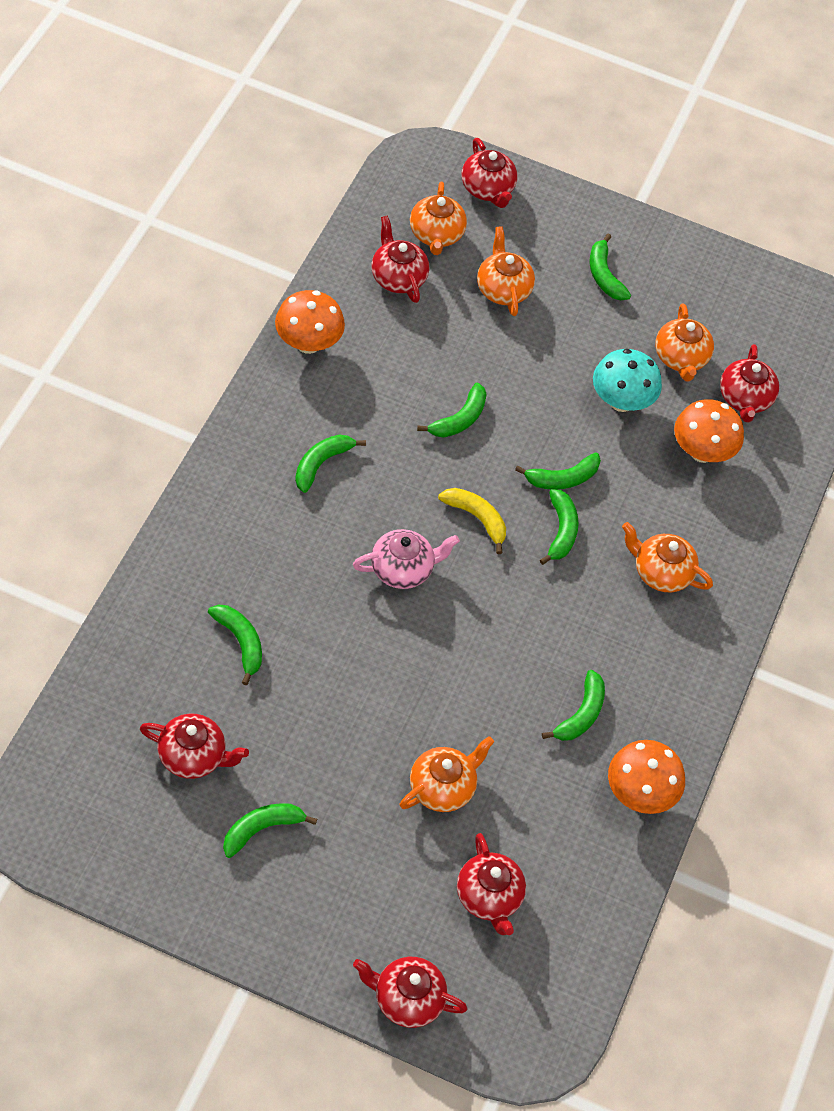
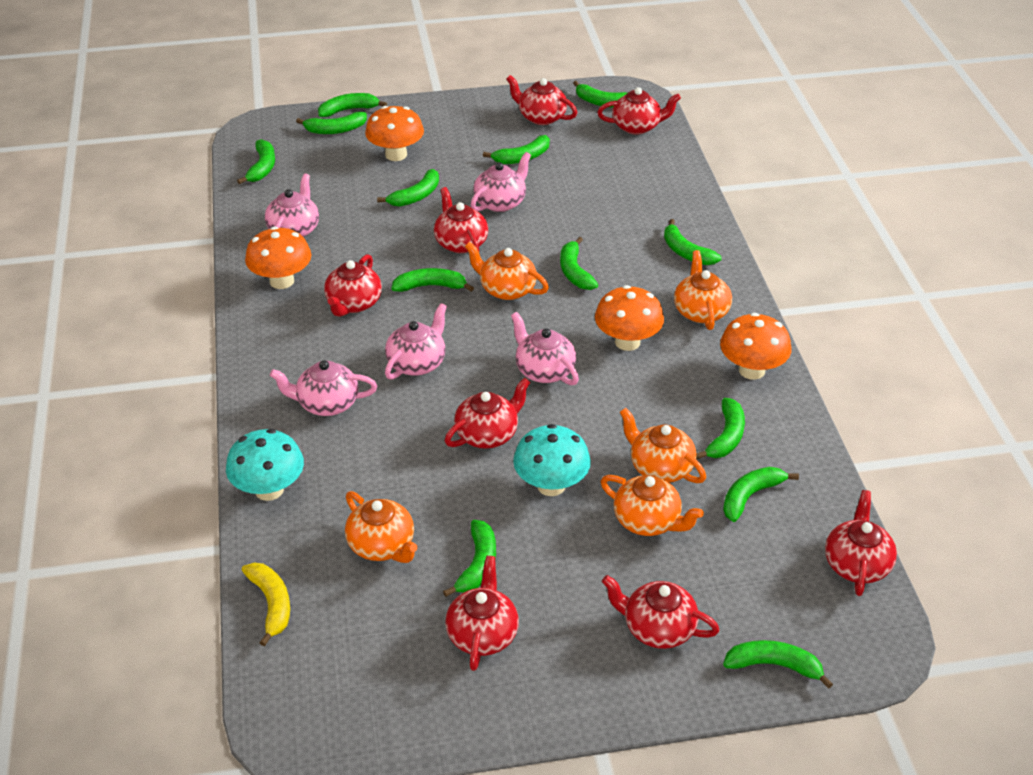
green banana: 8 -> 13
orange mushroom: 3 -> 4
pink teapot: 1 -> 5
red teapot: 6 -> 8
turquoise mushroom: 1 -> 2

